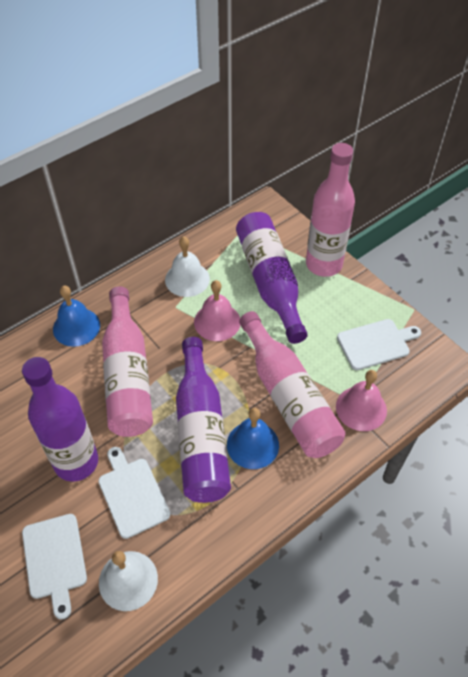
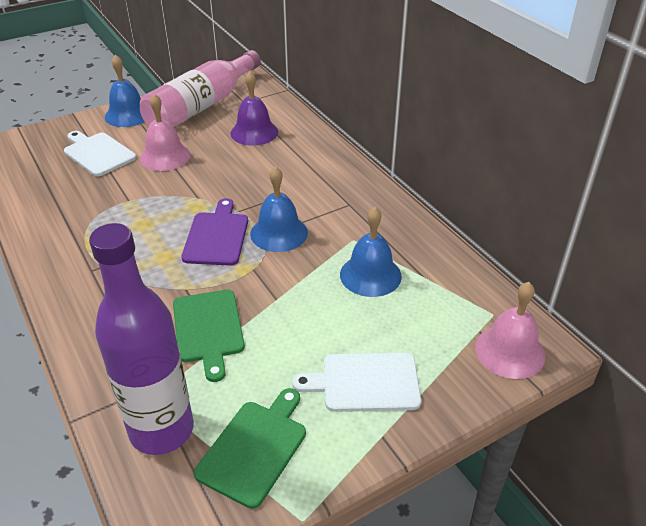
blue bell: 2 -> 3
green cutting board: 0 -> 2
pink bottle: 3 -> 1
purple bell: 0 -> 1
purple bottle: 3 -> 1
purple cutting board: 0 -> 1
white bell: 2 -> 0
white cutting board: 3 -> 2

